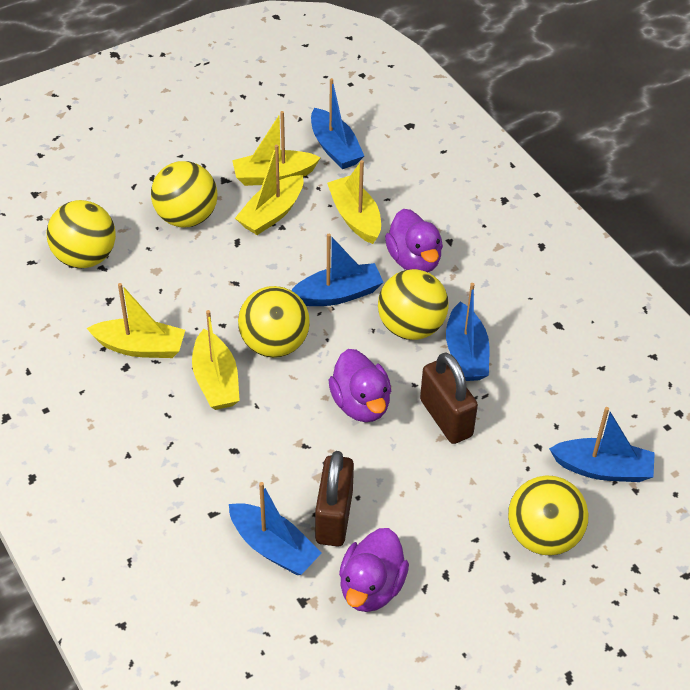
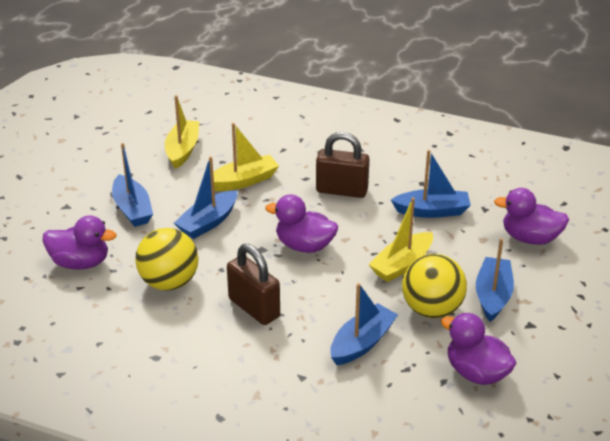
purple duck: 3 -> 4
yellow ball: 5 -> 2
yellow boat: 5 -> 3

